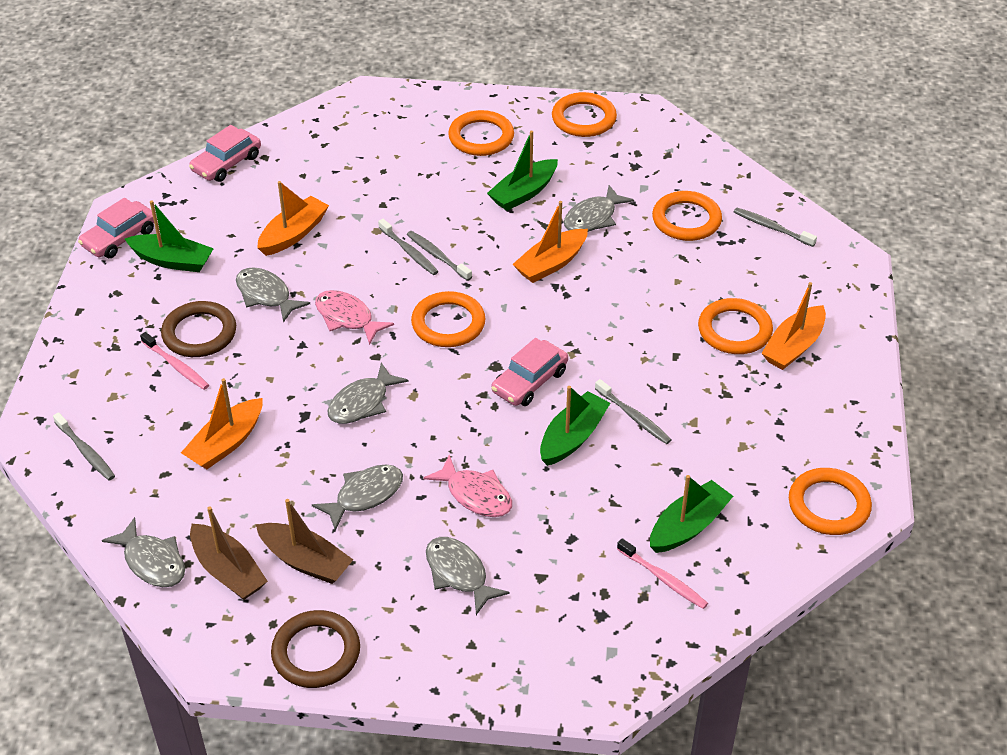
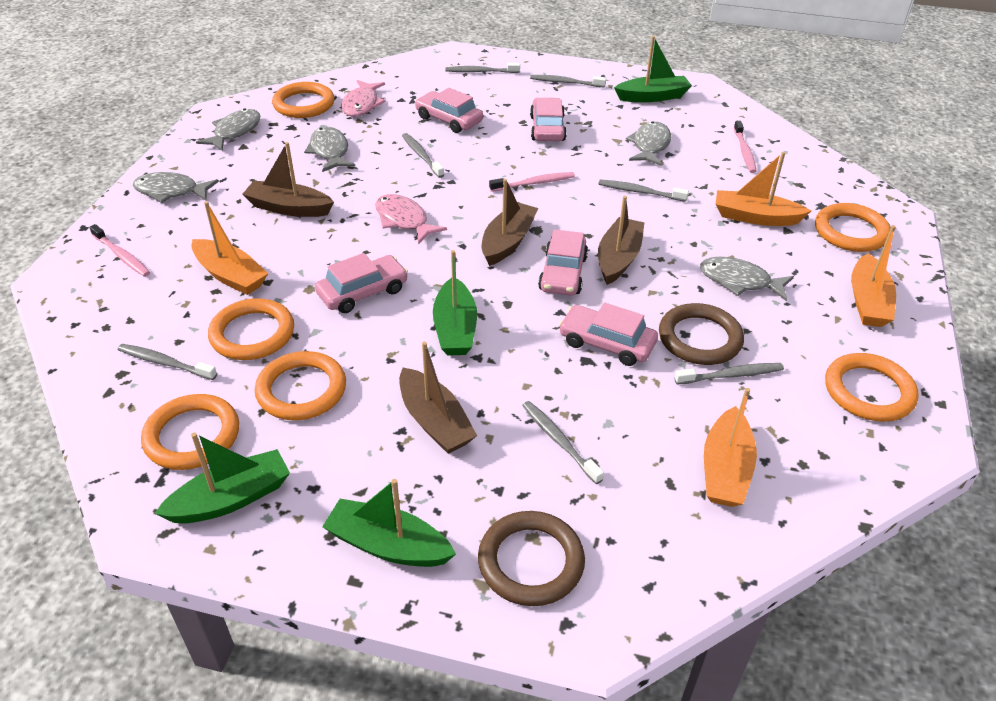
brown boat: 2 -> 4
grey fish: 6 -> 5
grey toothbrush: 5 -> 7
pink car: 3 -> 5
pink toothbrush: 2 -> 3

